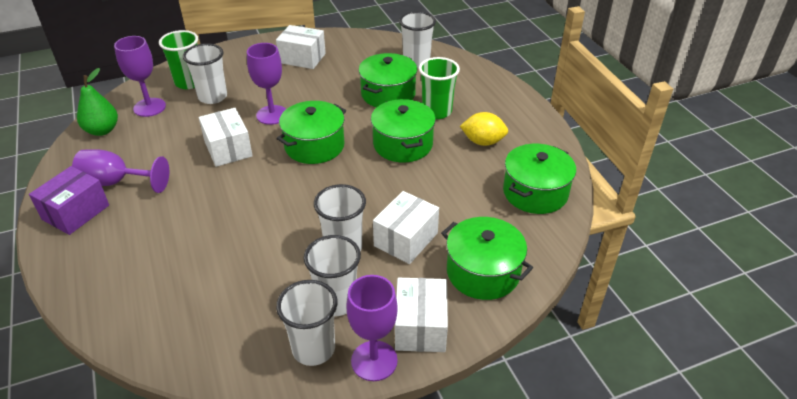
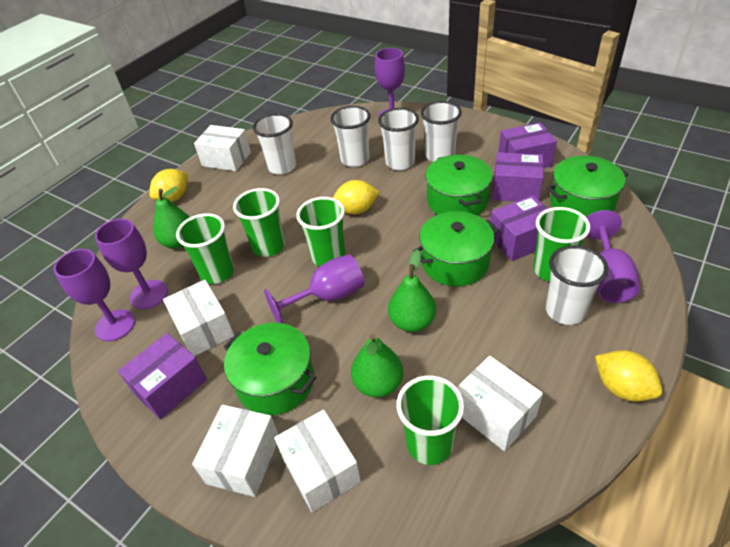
green cup: 2 -> 5
green pear: 1 -> 3
green pot: 5 -> 4
purple box: 1 -> 4
purple goblet: 4 -> 5
white box: 4 -> 5
yellow lemon: 1 -> 3

